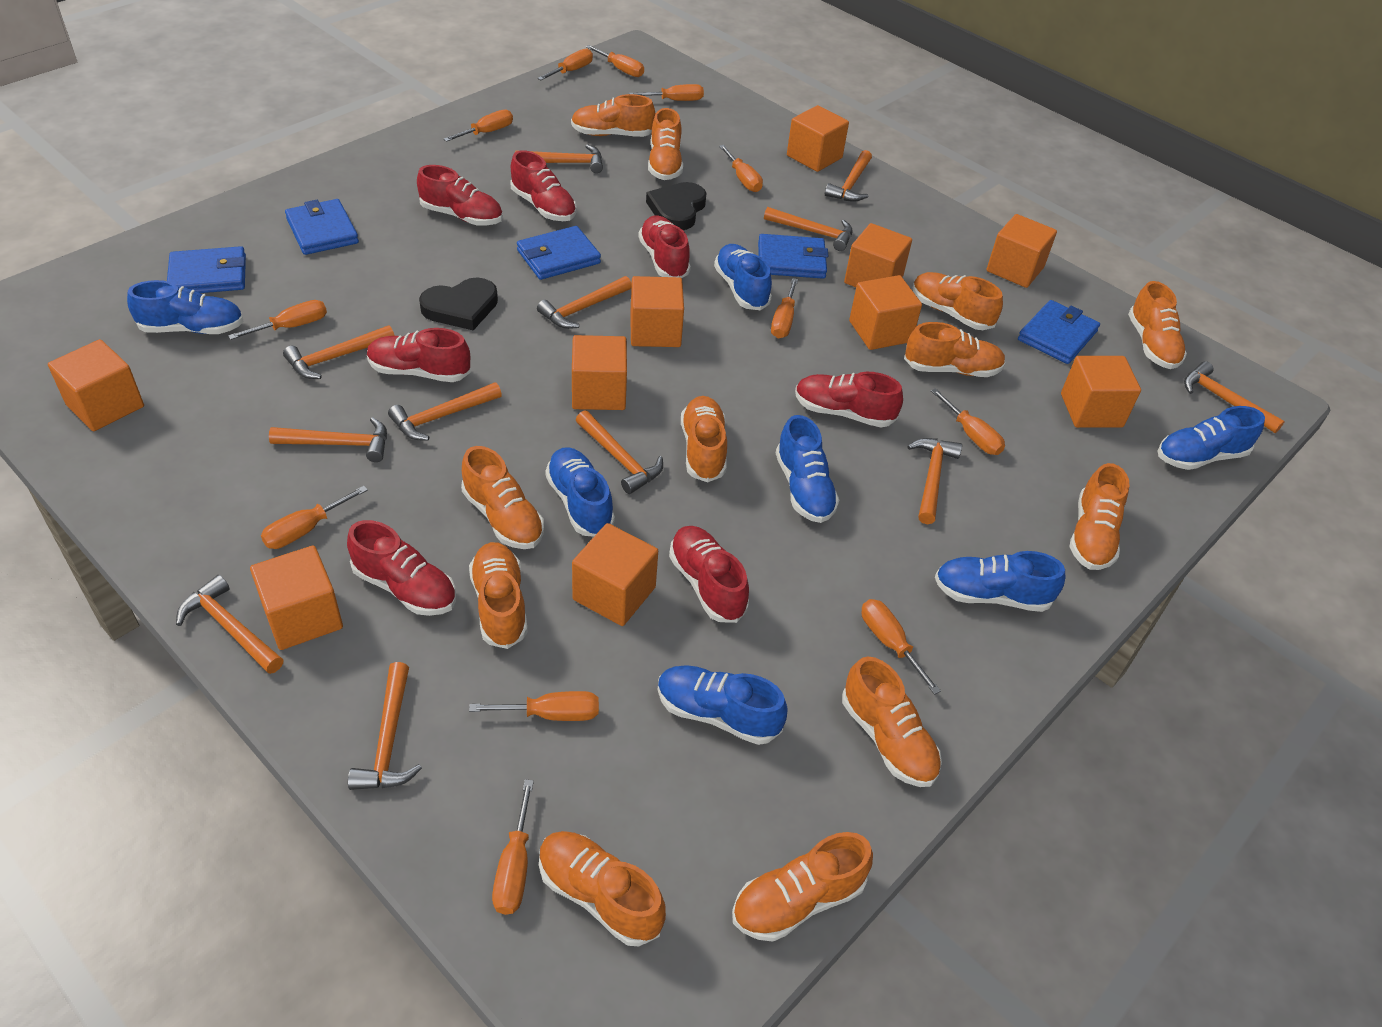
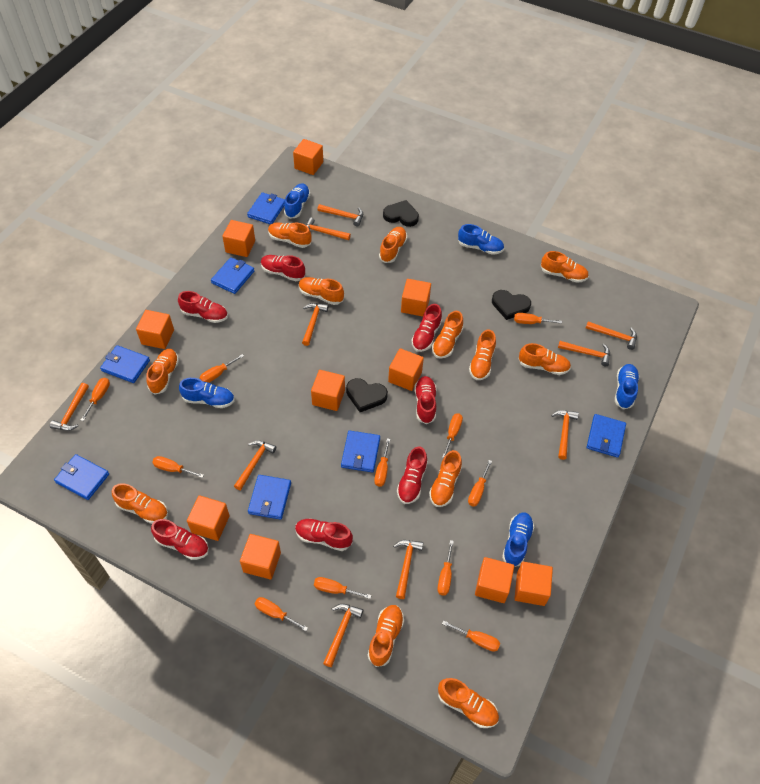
black heart: 2 -> 3
blue shoe: 7 -> 5
blue wallet: 5 -> 7
orange hammer: 12 -> 10
orange screwdriver: 12 -> 11

